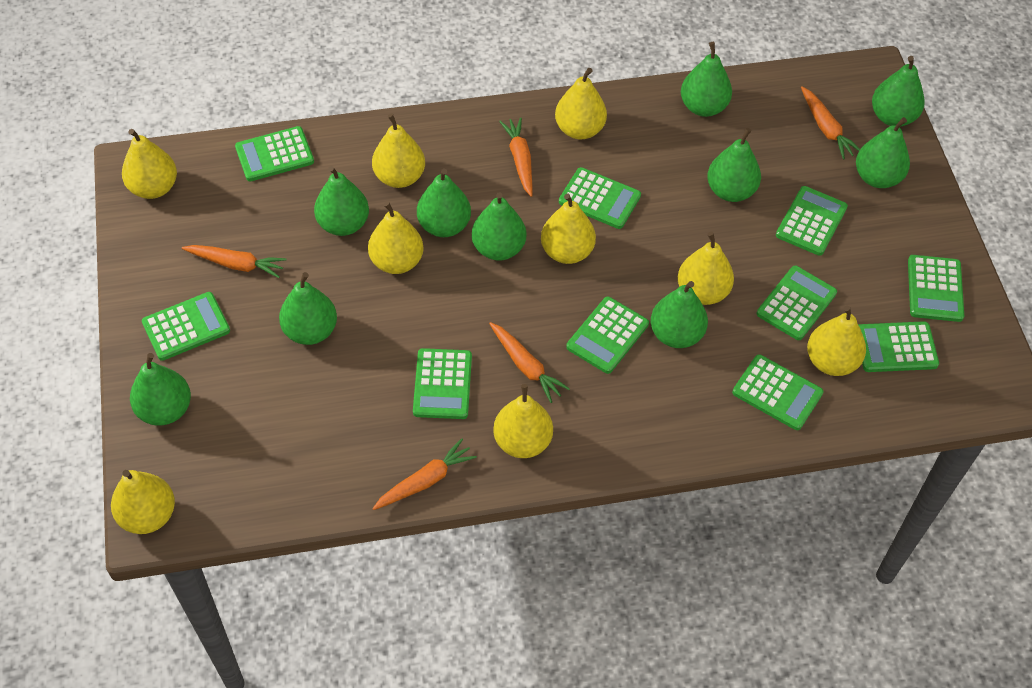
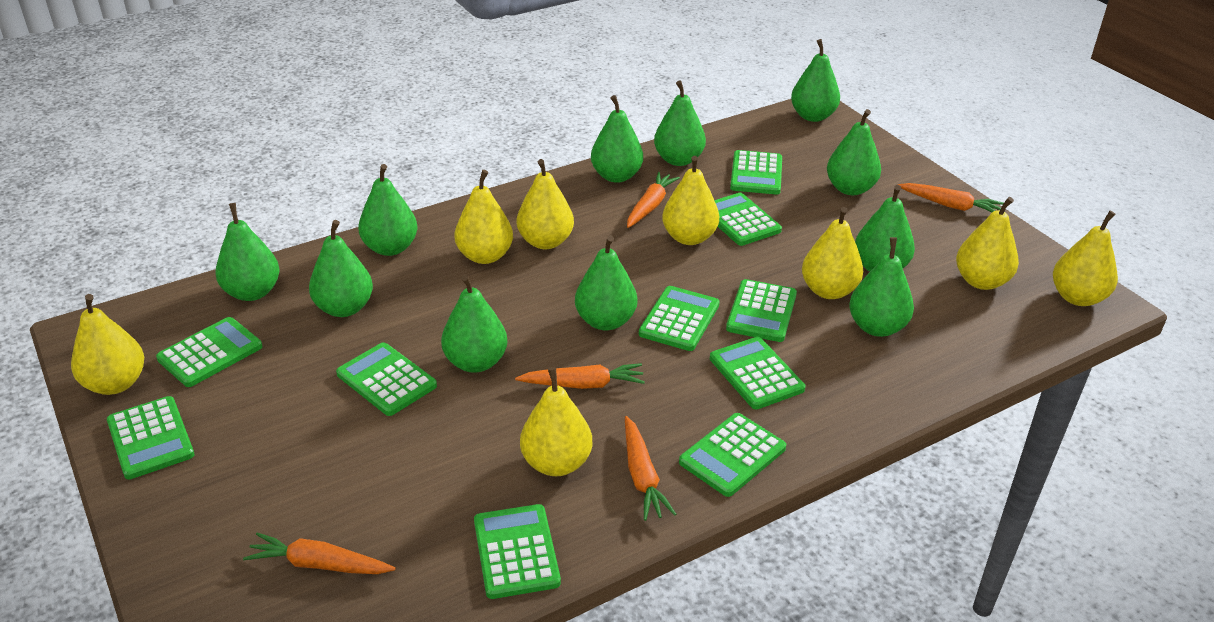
green pear: 10 -> 11
yellow pear: 9 -> 8

